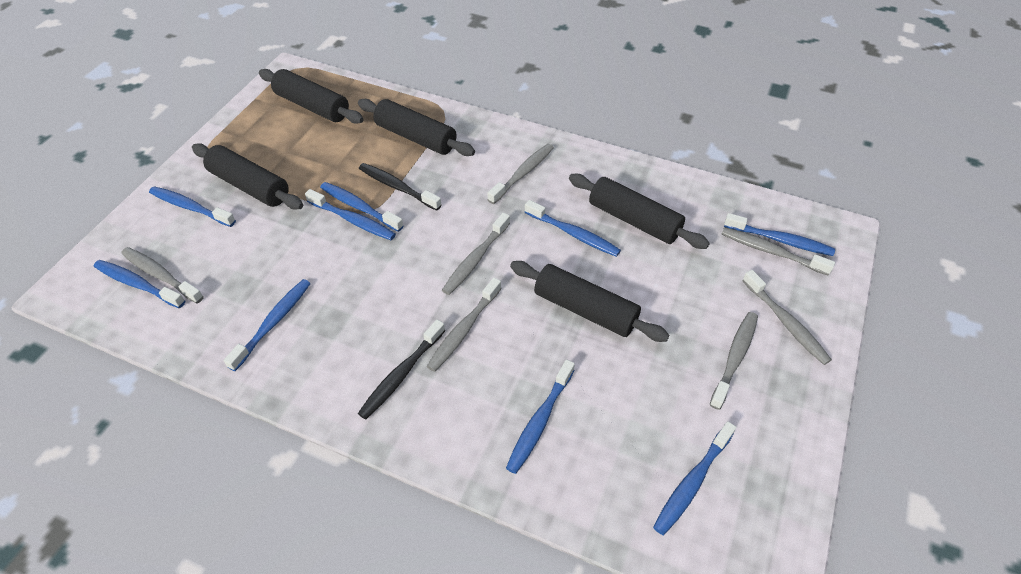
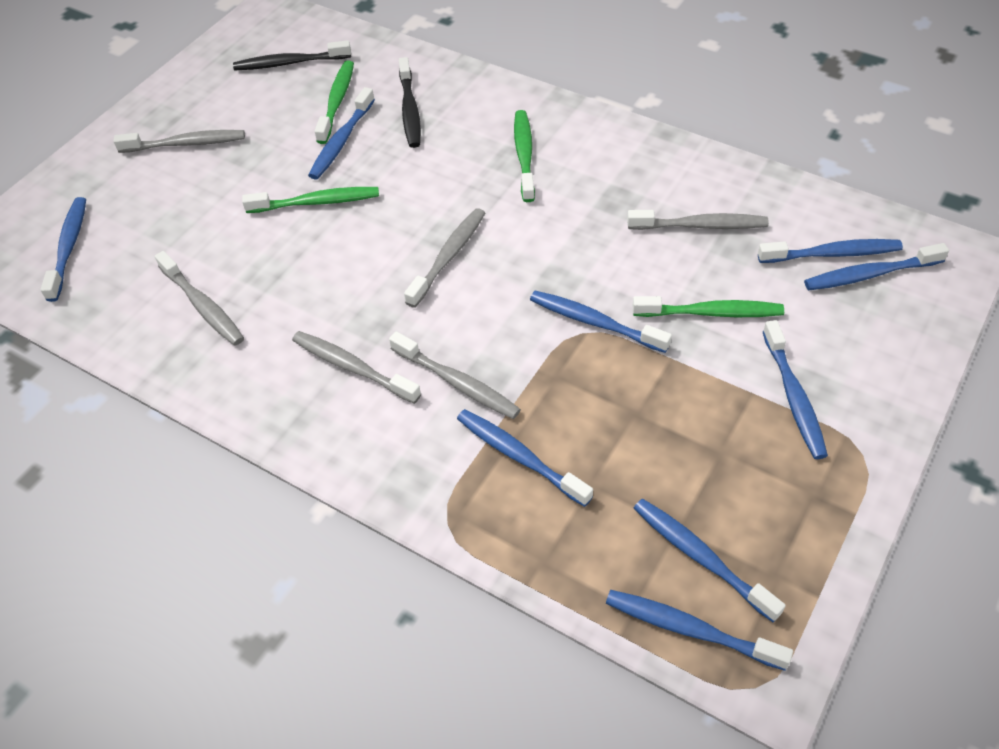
black rolling pin: 5 -> 0
green toothbrush: 0 -> 4
grey toothbrush: 7 -> 6

